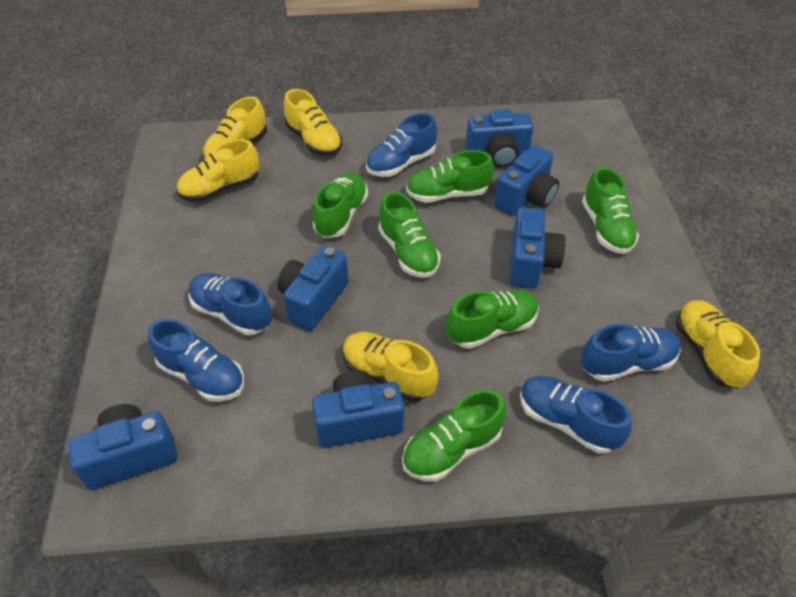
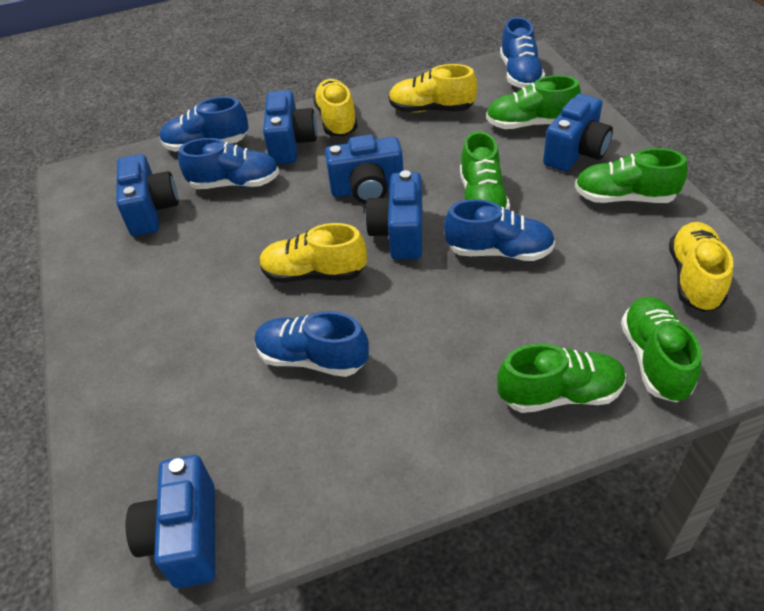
green shoe: 6 -> 5
yellow shoe: 5 -> 4

